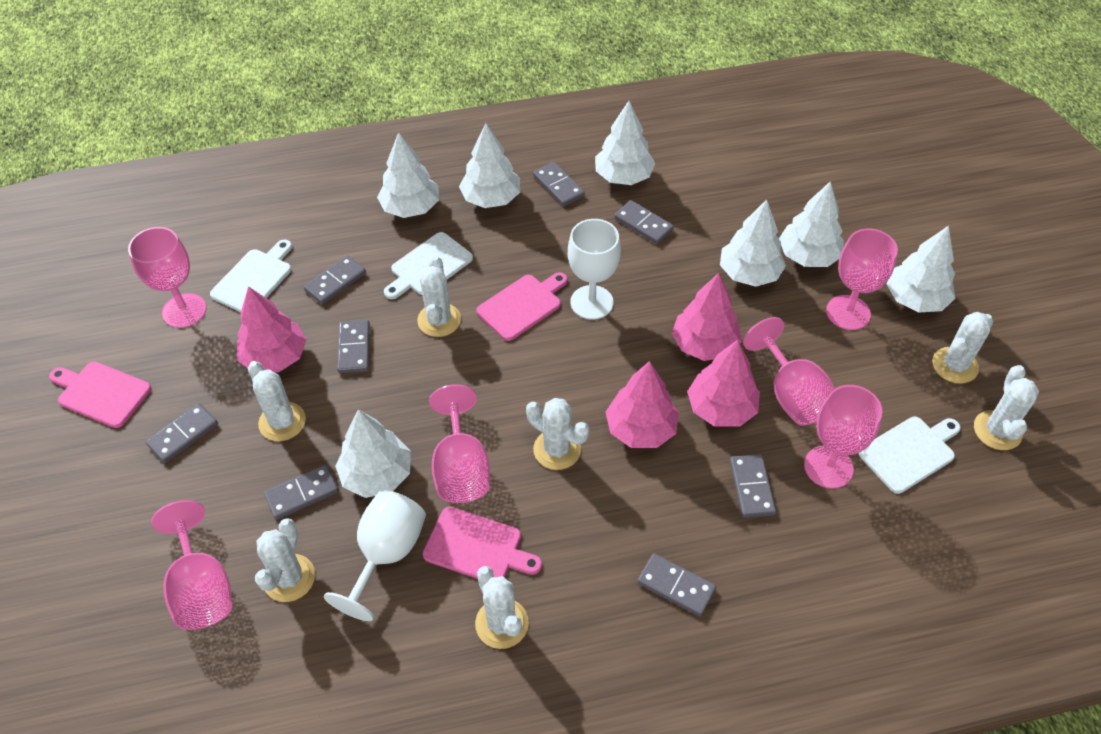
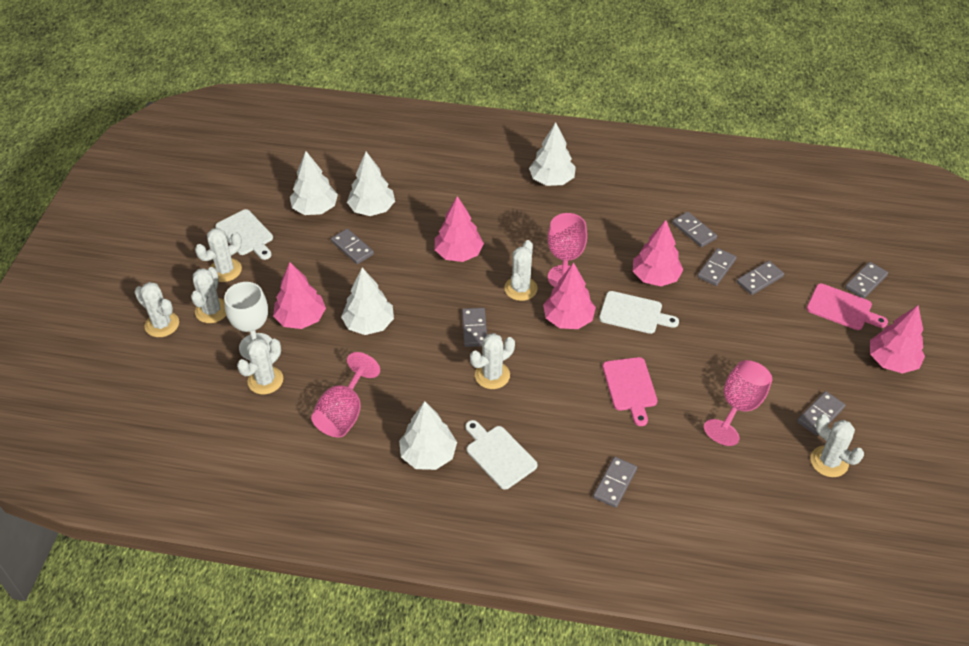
pink cutting board: 3 -> 2
pink goblet: 6 -> 3
pink tree: 4 -> 5
white goblet: 2 -> 1
white tree: 7 -> 5

